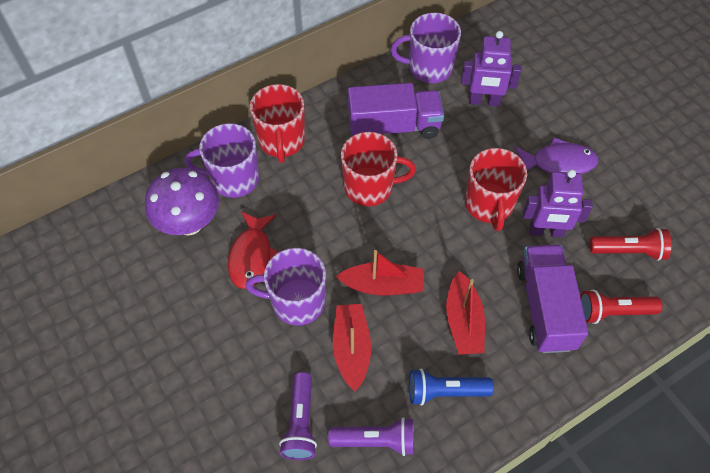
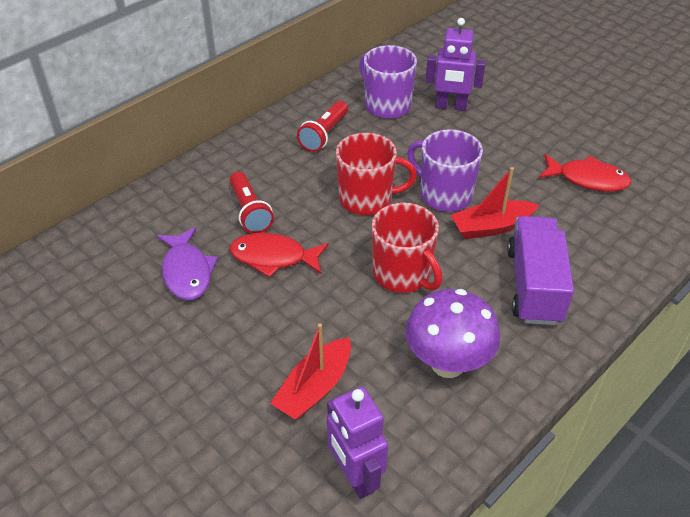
blue flashlight: 1 -> 0
purple flashlight: 2 -> 0
purple mug: 3 -> 2
purple truck: 2 -> 1
red boat: 3 -> 2
red fish: 1 -> 2
red mug: 3 -> 2

